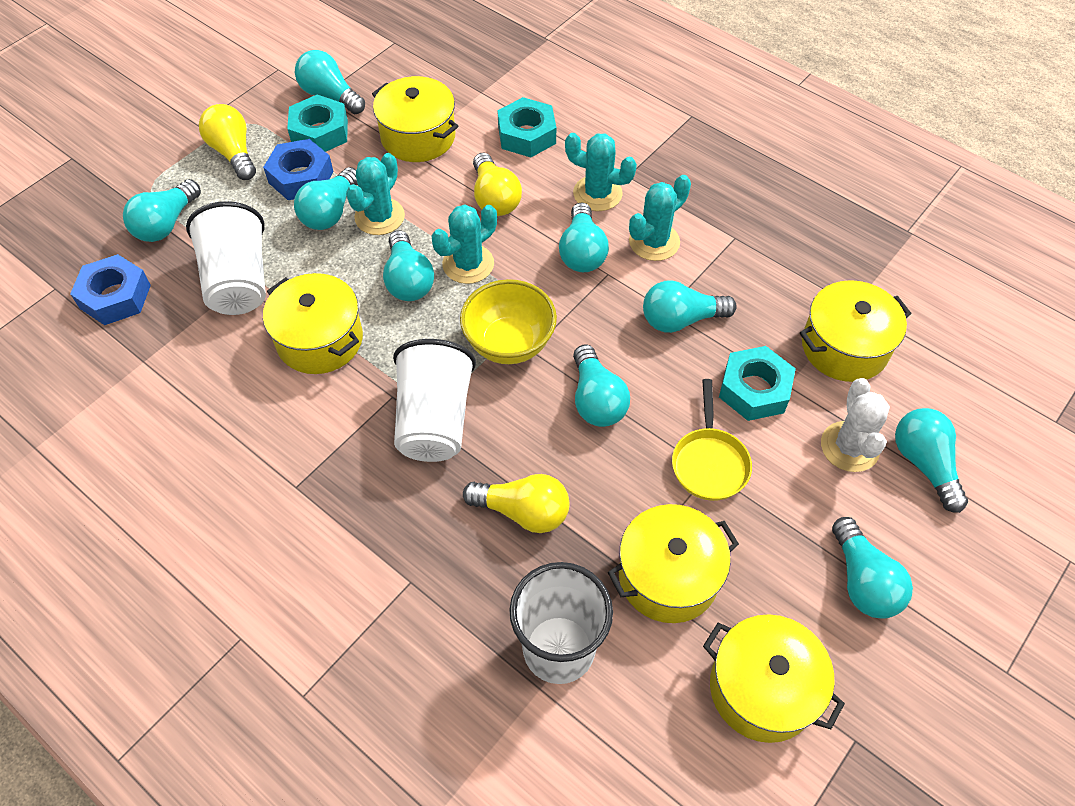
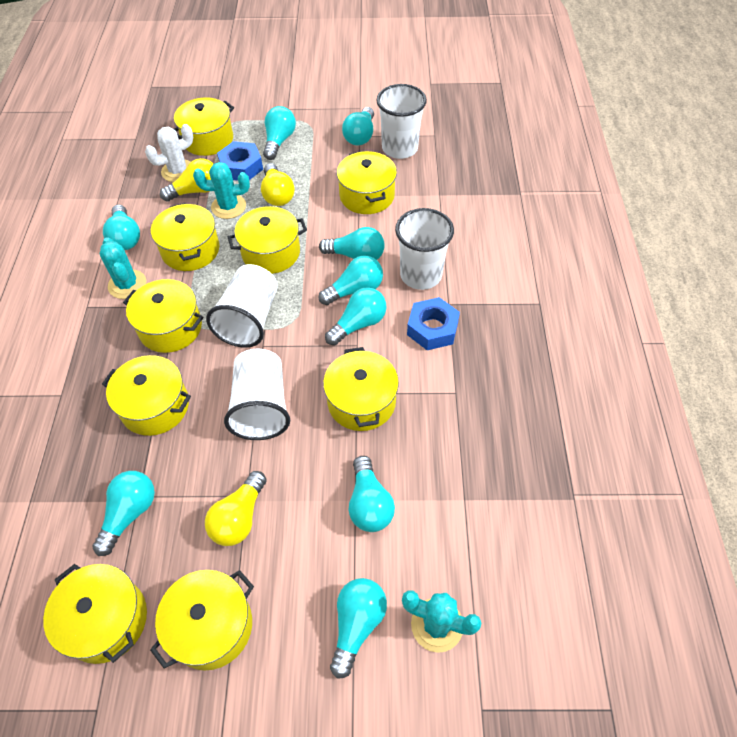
turquoise cactus: 4 -> 3
turquoise nut: 3 -> 0
white cup: 3 -> 4
yellow bowl: 1 -> 0
yellow pan: 1 -> 0
yellow pot: 5 -> 9

